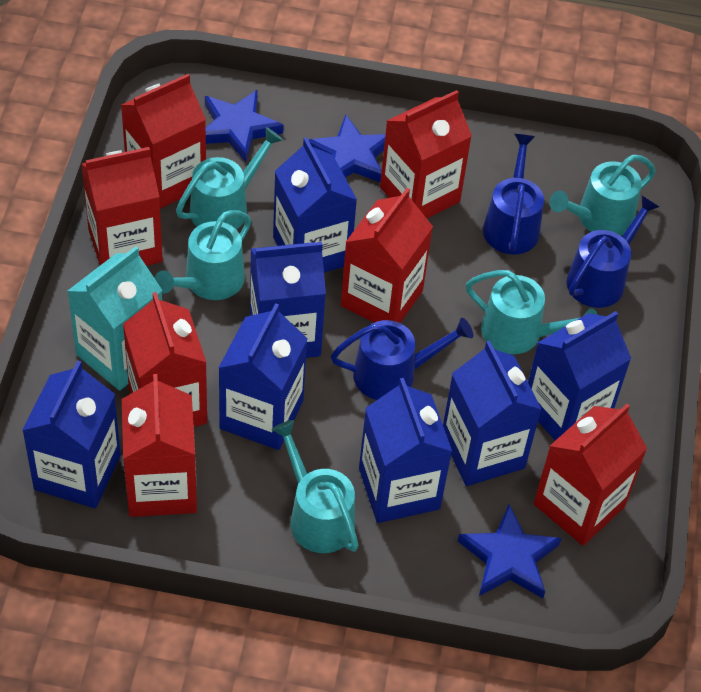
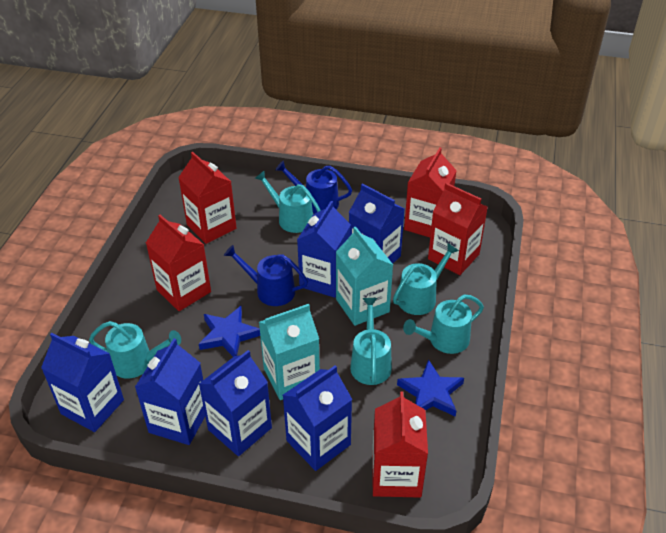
blue carton: 7 -> 6
blue star: 3 -> 2
blue watering can: 3 -> 2
red carton: 7 -> 5
turquoise carton: 1 -> 2

